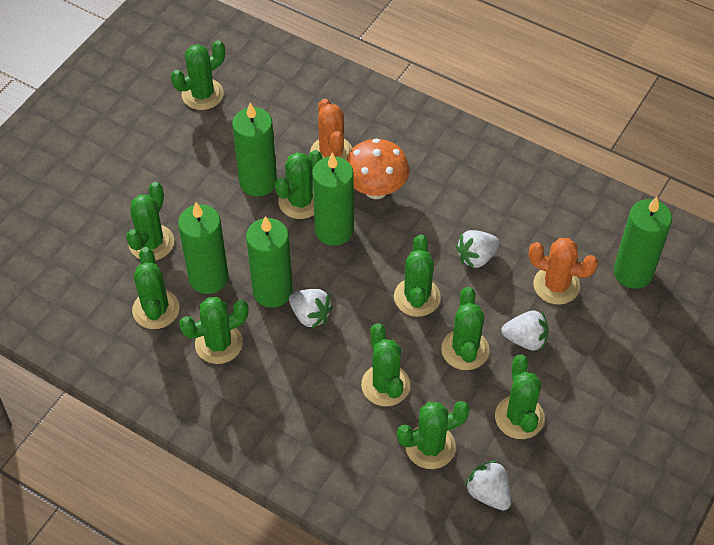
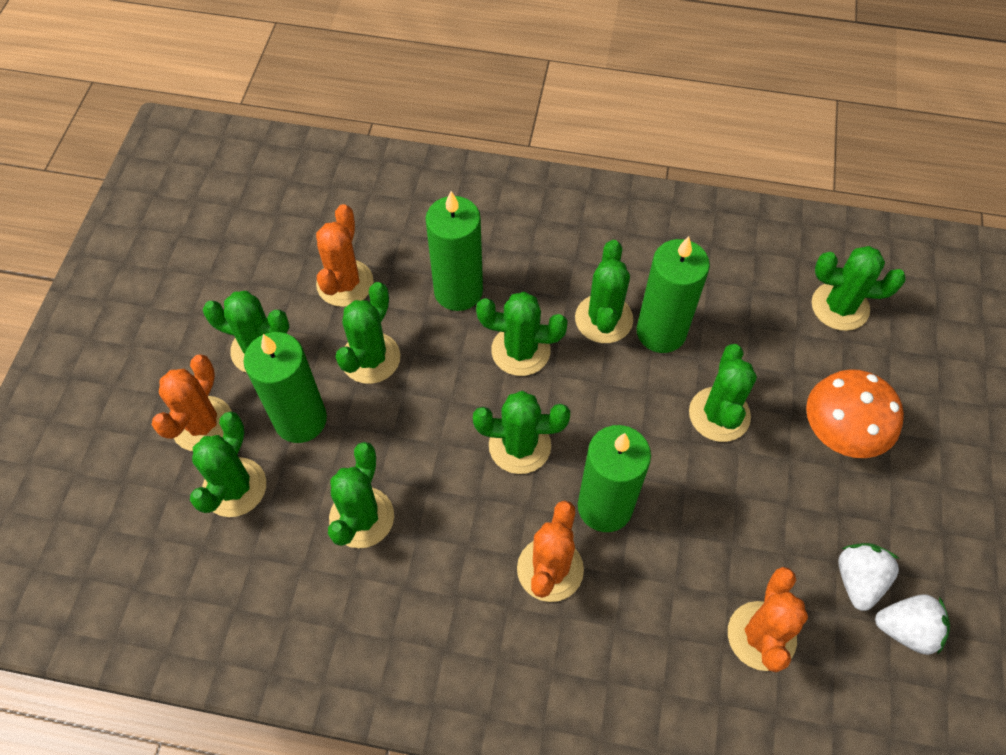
green cactus: 10 -> 9
green candle: 5 -> 4
orange cactus: 2 -> 4
white strawberry: 4 -> 2

